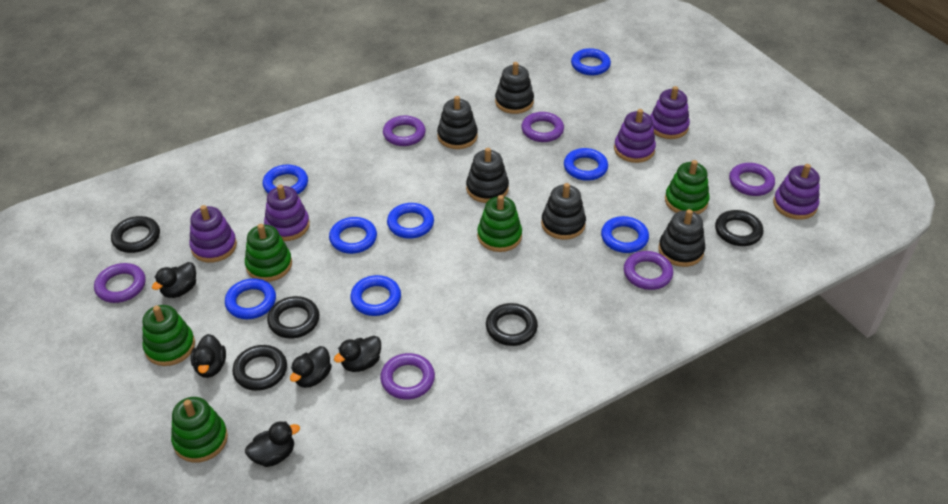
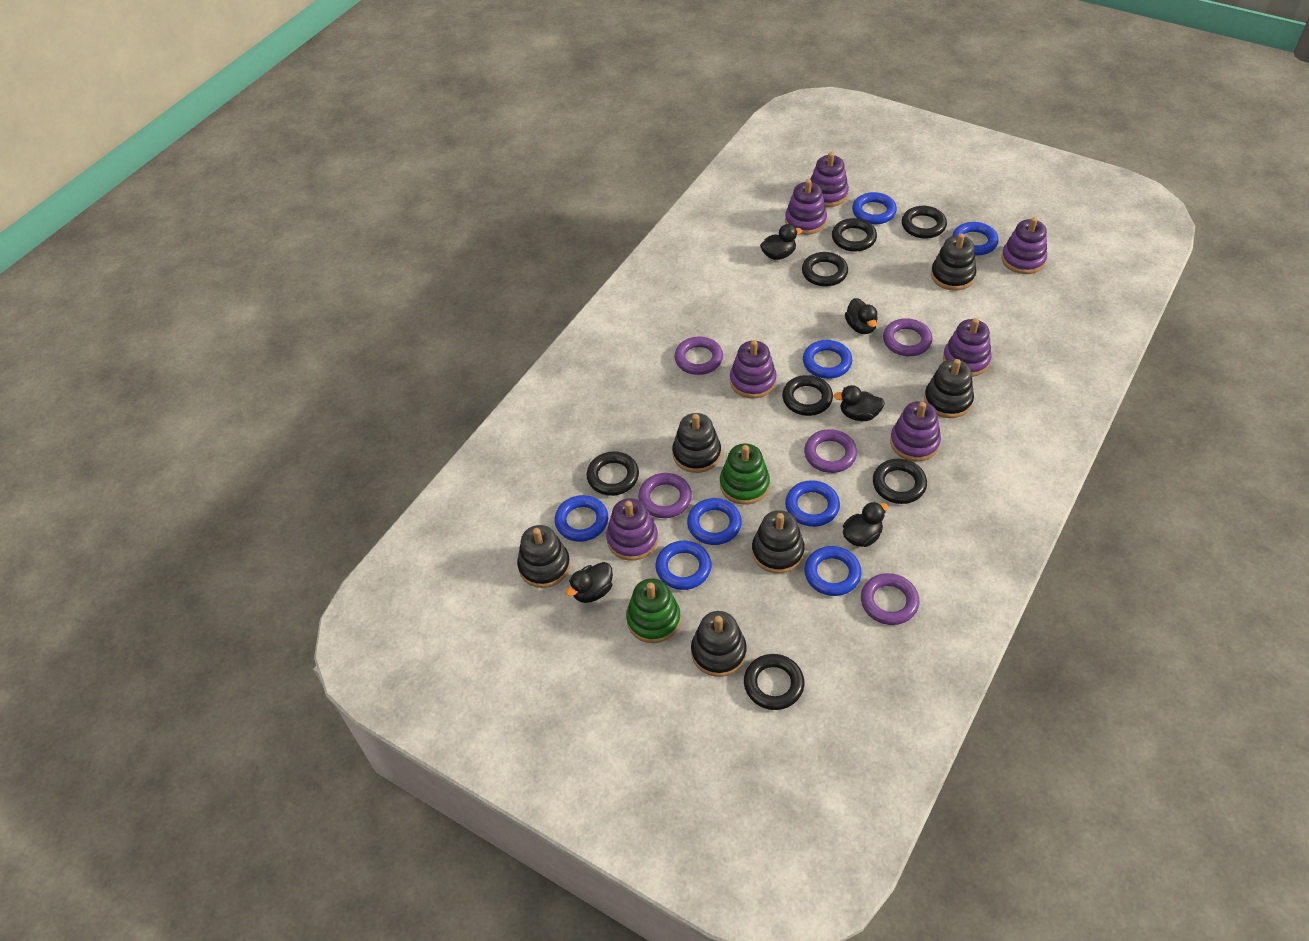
black ring: 5 -> 7
black stacking toy: 5 -> 6
green stacking toy: 5 -> 2
purple ring: 6 -> 5
purple stacking toy: 5 -> 7

